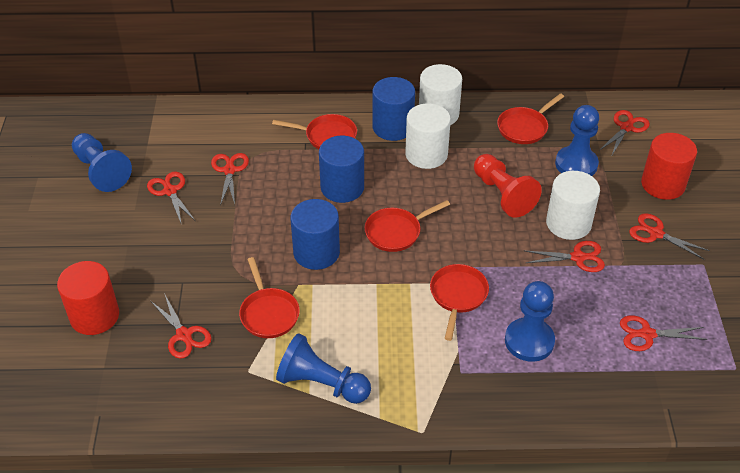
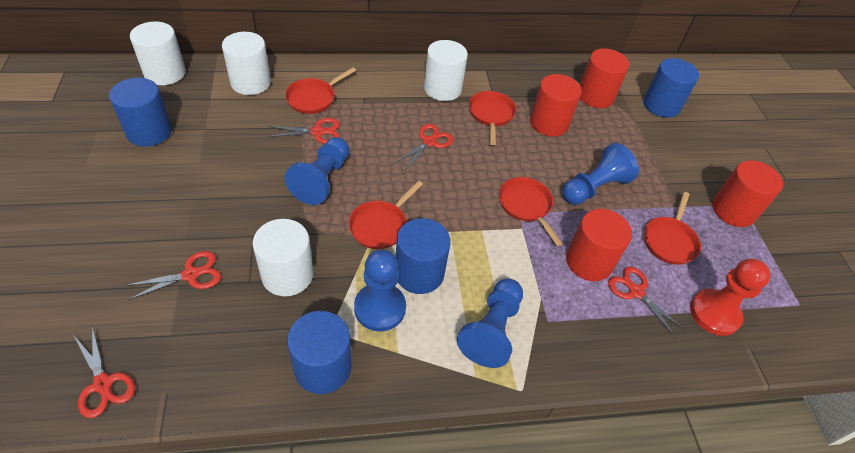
blue cylinder: 3 -> 4
red cylinder: 2 -> 4
red scissors: 7 -> 5
white cylinder: 3 -> 4

